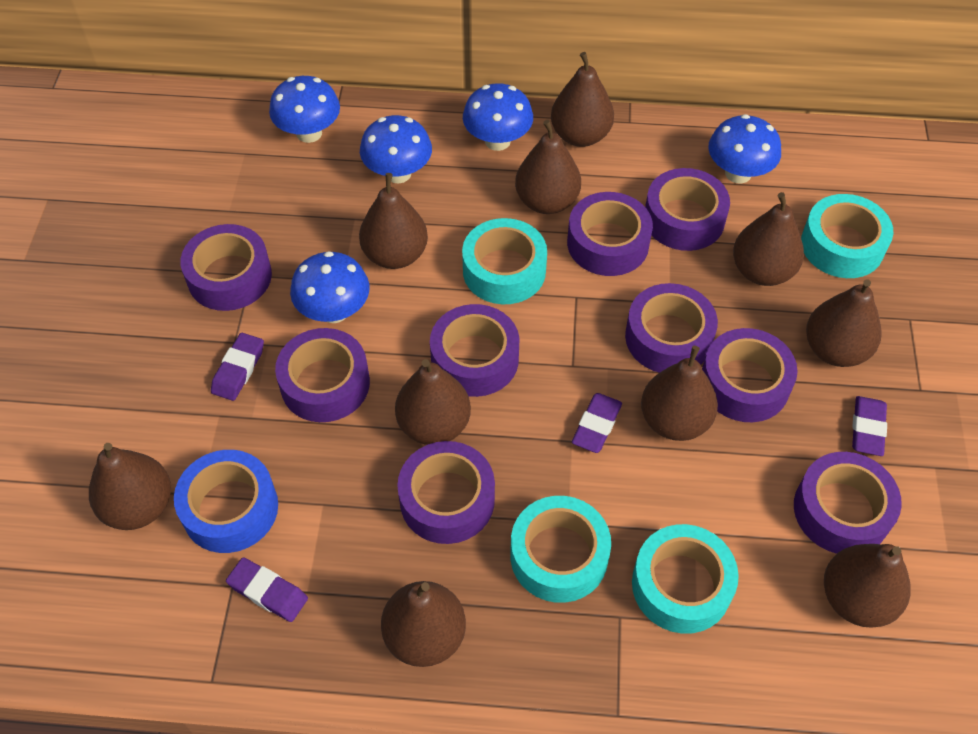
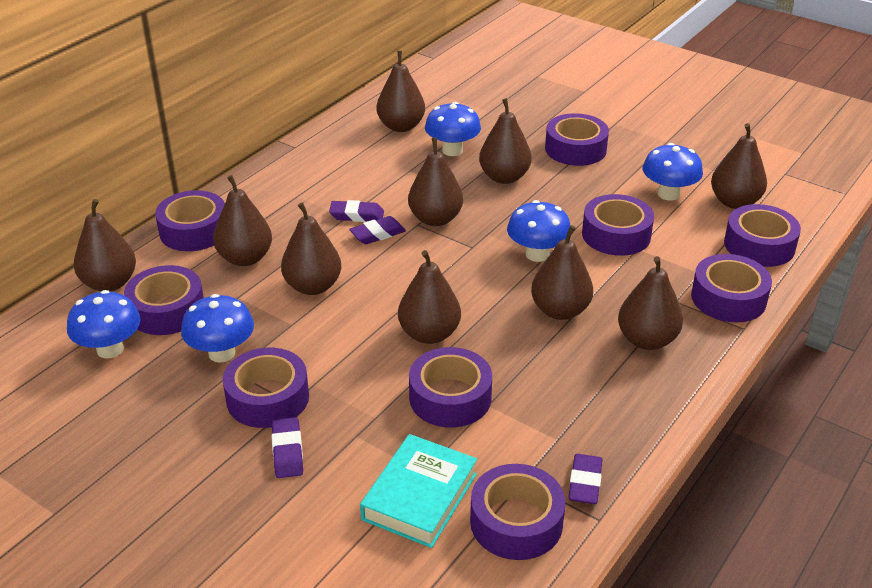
blue tape: 1 -> 0
turquoise book: 0 -> 1
turquoise tape: 4 -> 0

